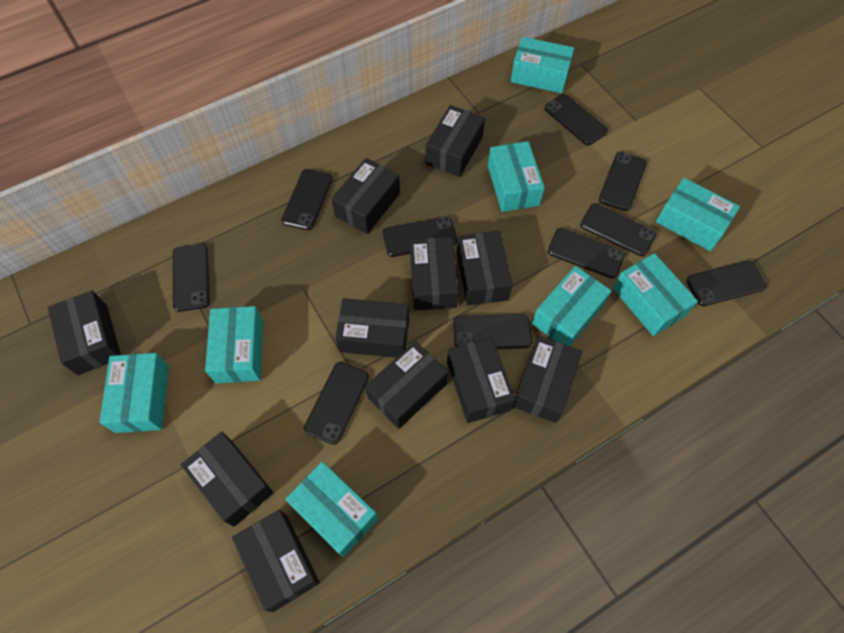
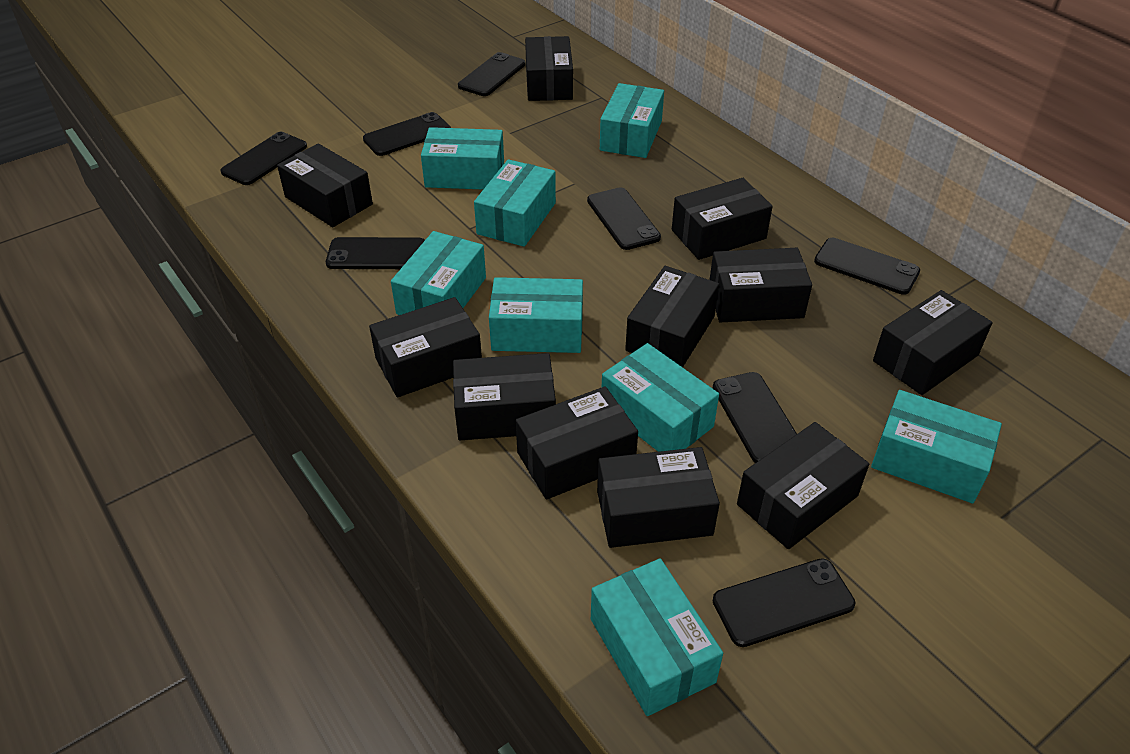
black phone: 10 -> 8

